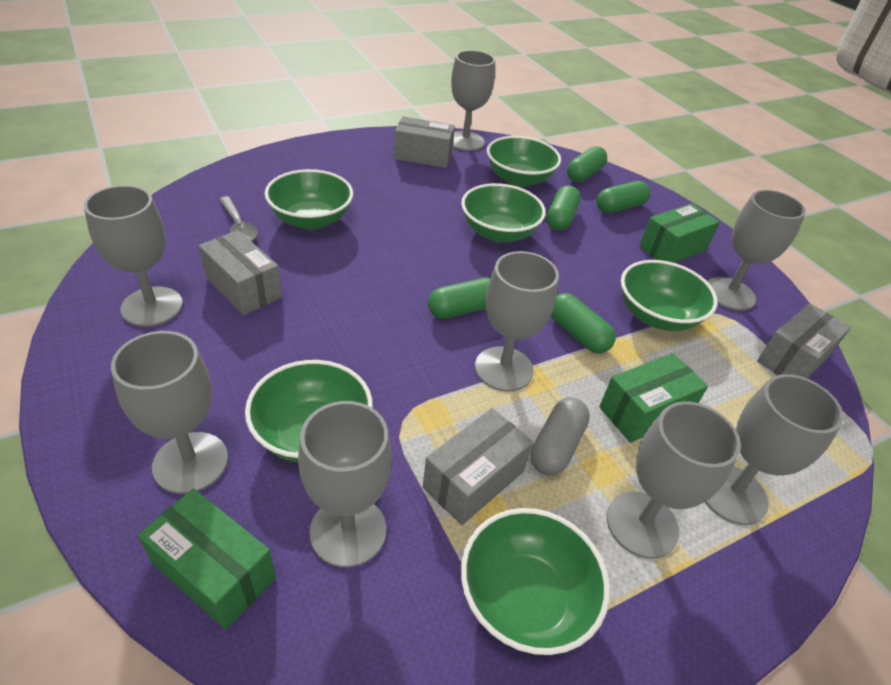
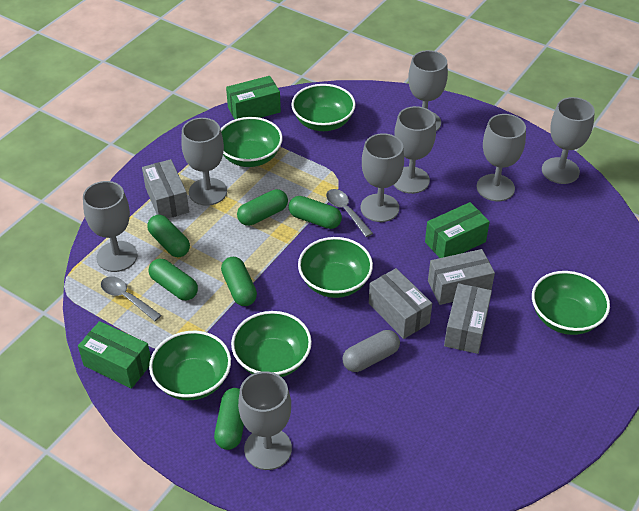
green capsule: 5 -> 6
grey spoon: 1 -> 2

